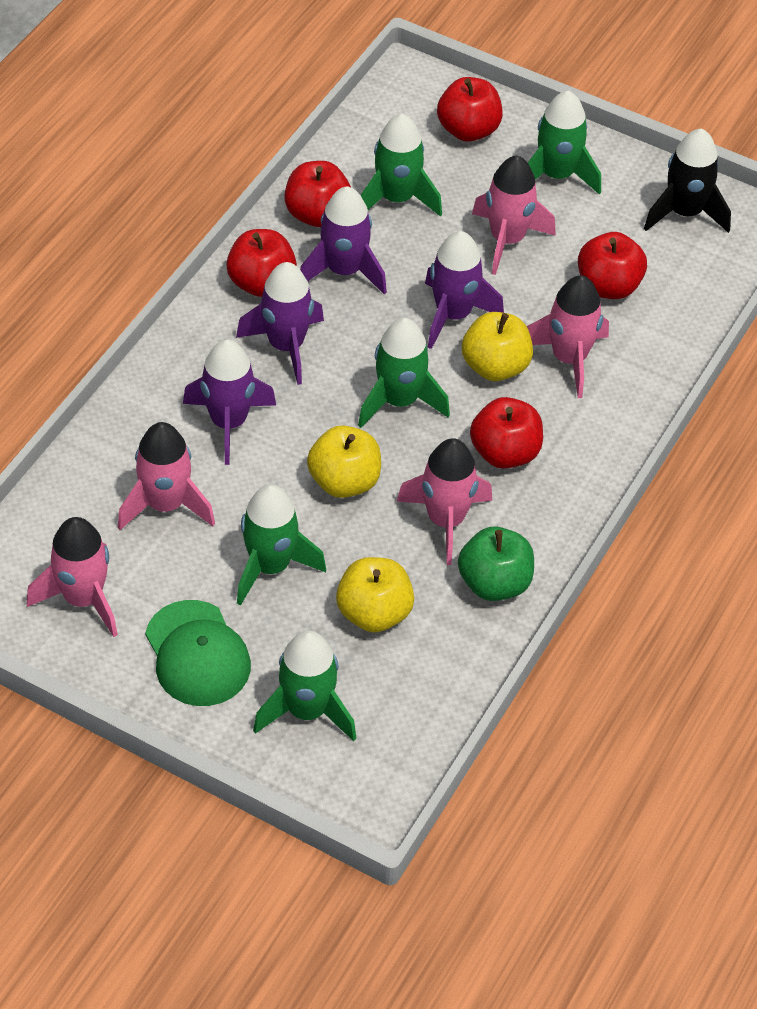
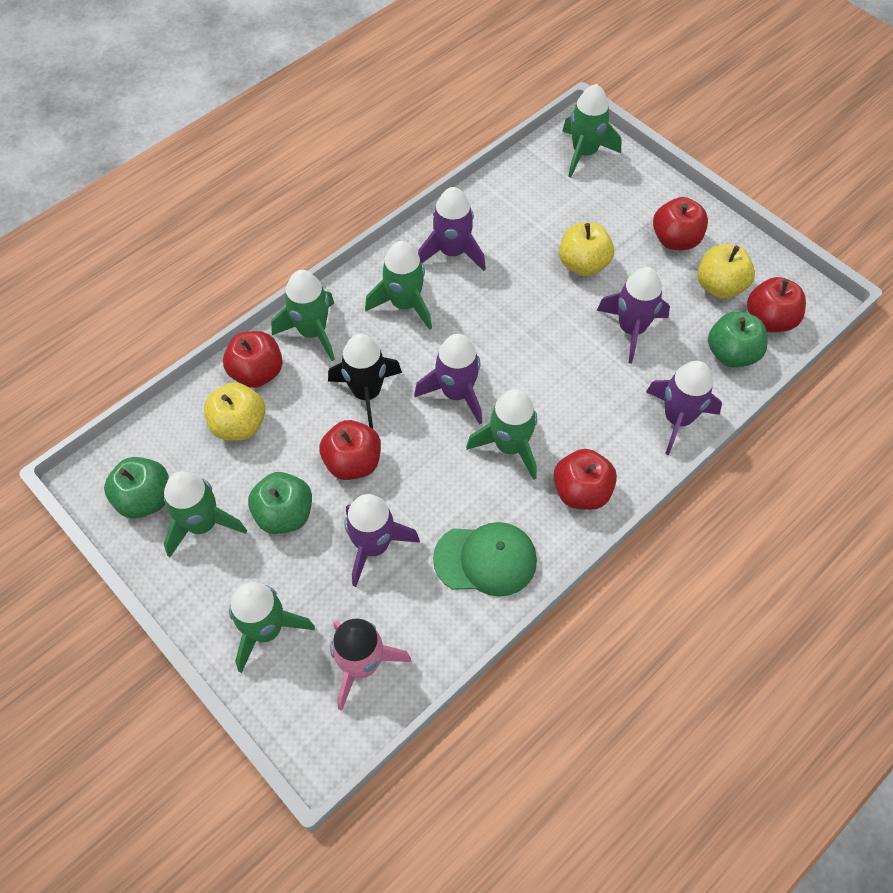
green apple: 1 -> 3
green rocket: 5 -> 6
pink rocket: 5 -> 1
purple rocket: 4 -> 5

